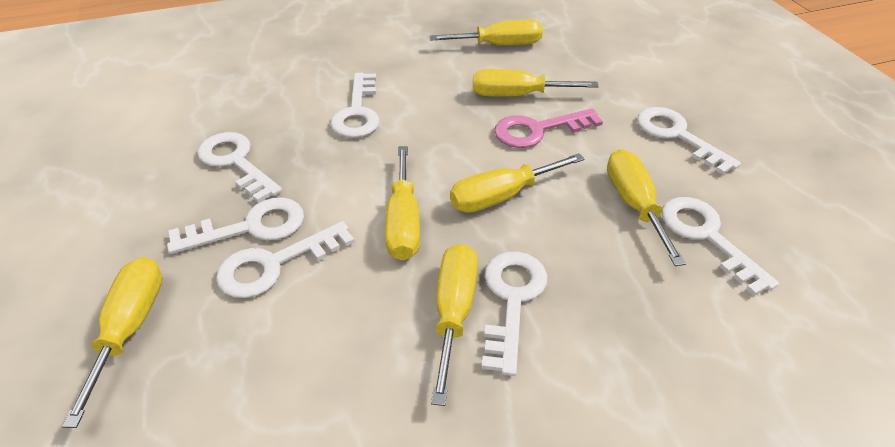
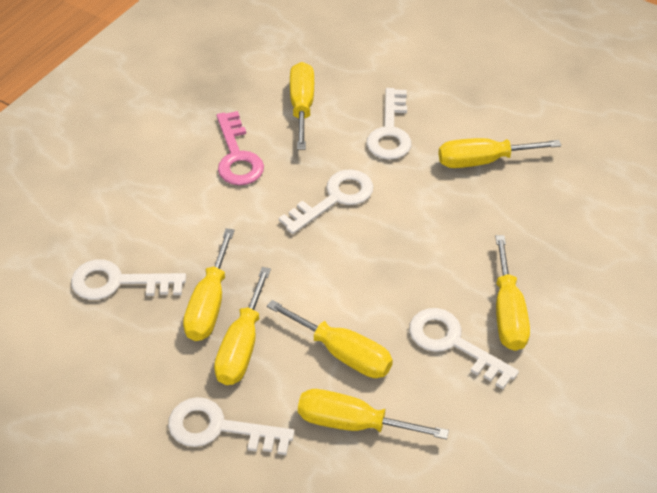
white key: 7 -> 5

